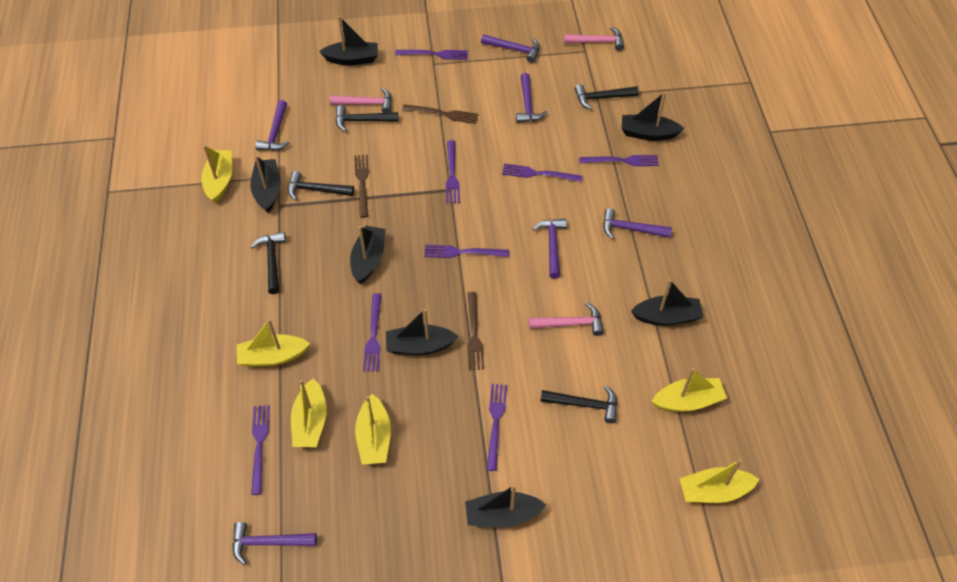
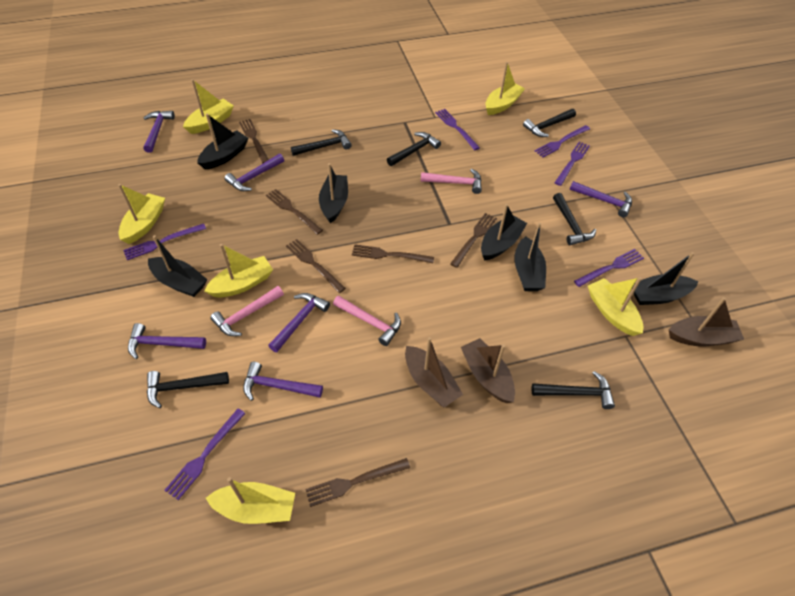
black boat: 7 -> 6
black hammer: 5 -> 6
brown boat: 0 -> 3
brown fork: 3 -> 6
purple fork: 8 -> 6

